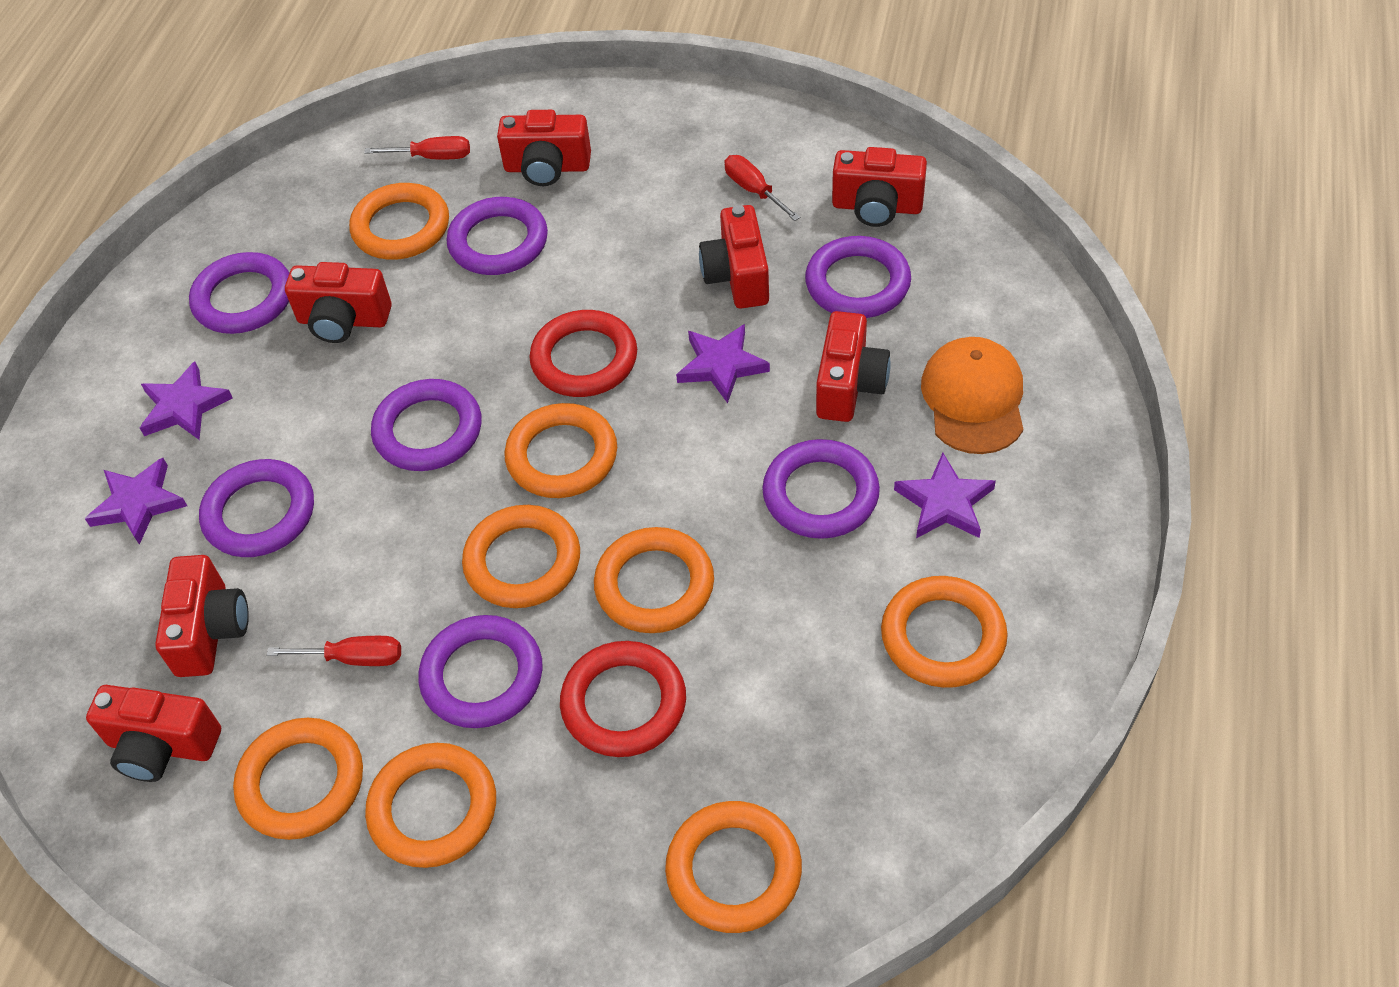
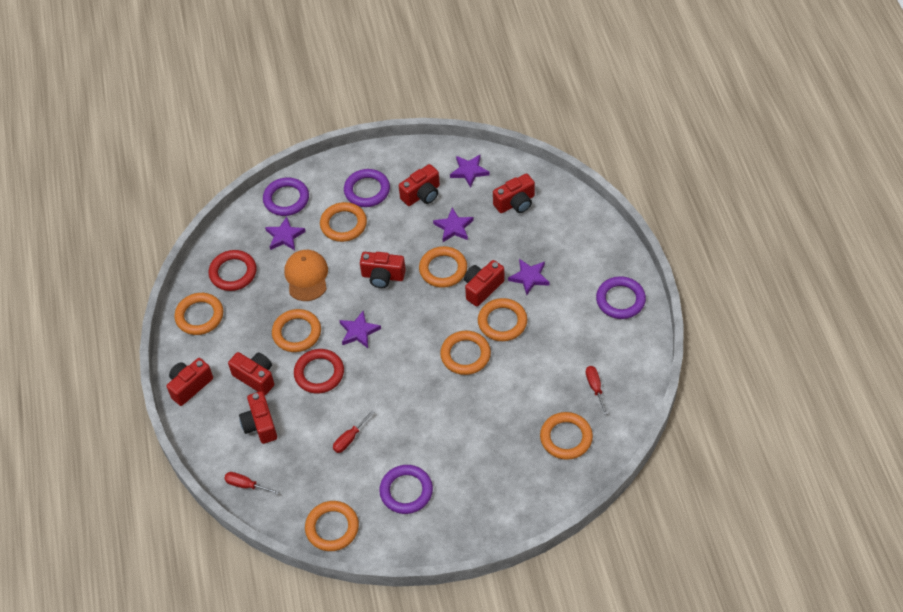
purple ring: 7 -> 4
purple star: 4 -> 5

